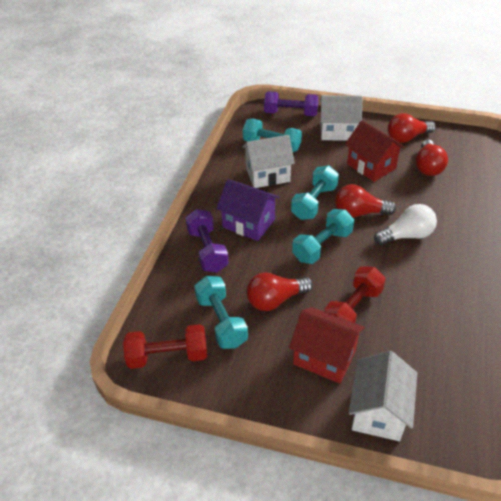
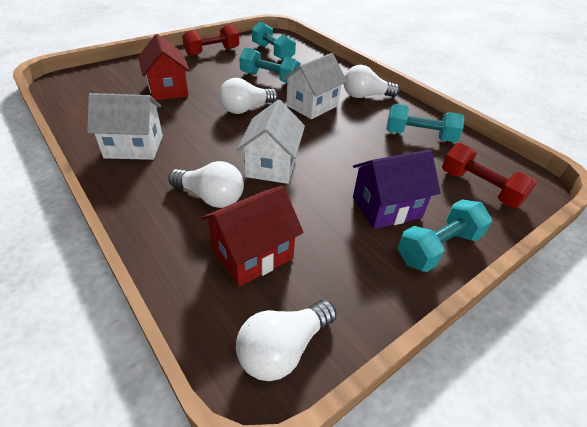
purple dumbbell: 2 -> 0
red light bulb: 4 -> 0
white light bulb: 1 -> 4

